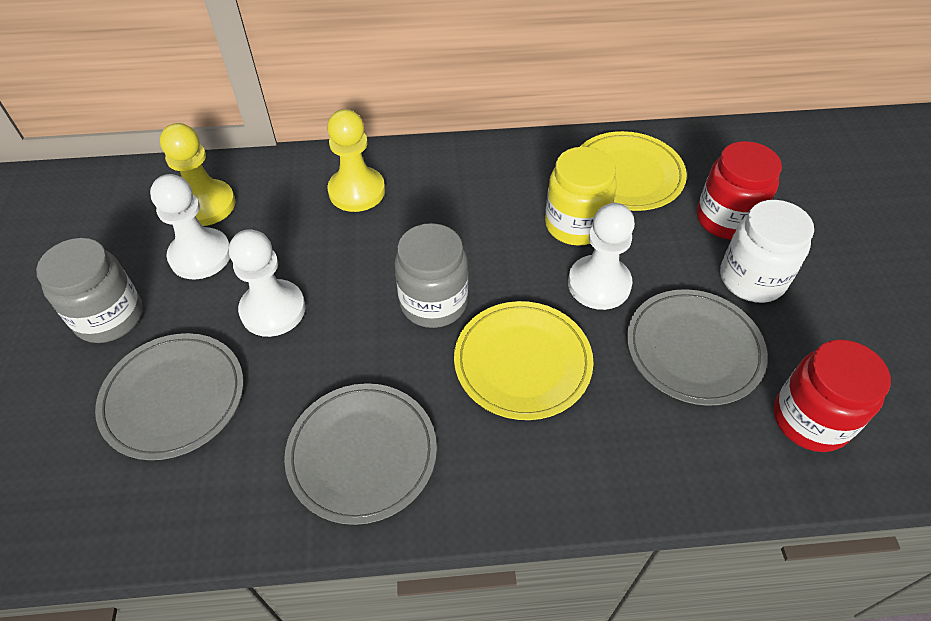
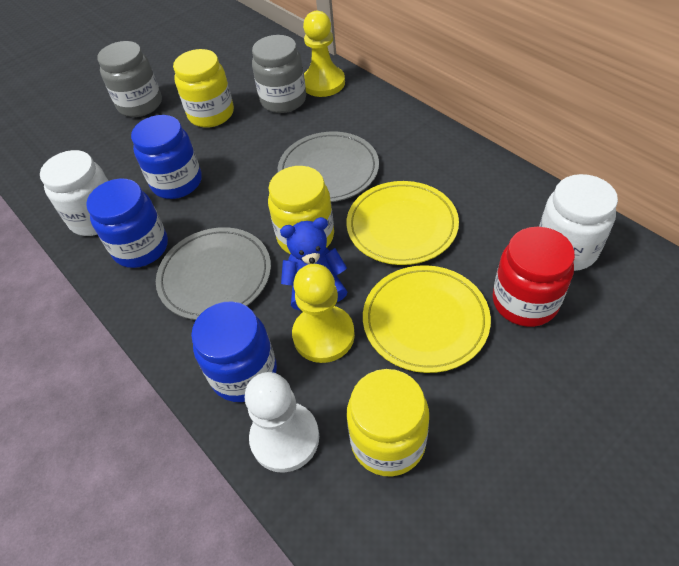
blue jar: 0 -> 3
blue teddy bear: 0 -> 1
grey plate: 3 -> 2
red jar: 2 -> 1
white jar: 1 -> 2
white pawn: 3 -> 1
yellow jar: 1 -> 3

